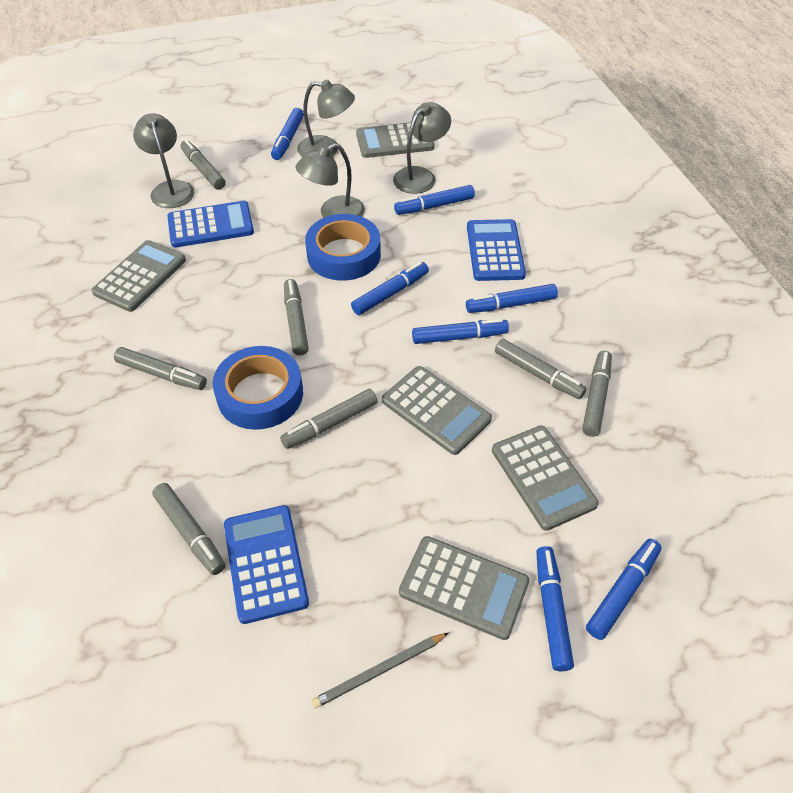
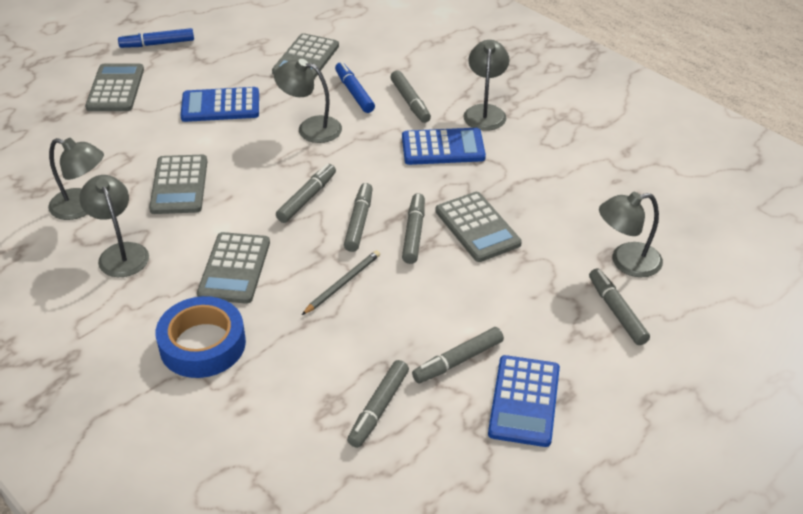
blue marker: 7 -> 2
blue tape: 2 -> 1
grey lamp: 4 -> 5

